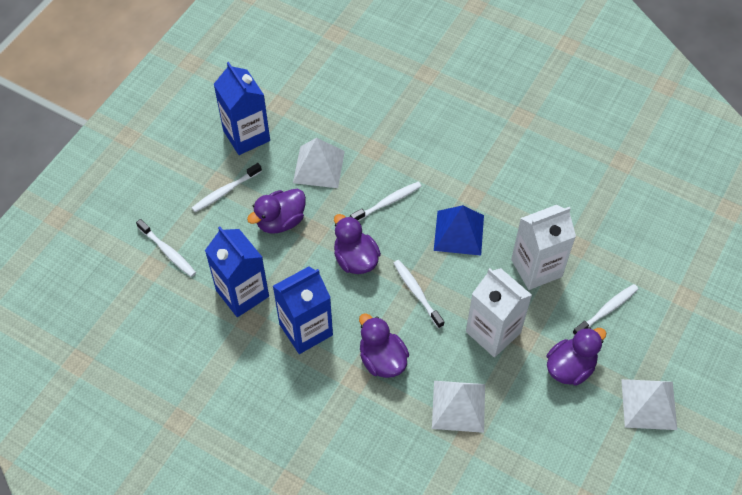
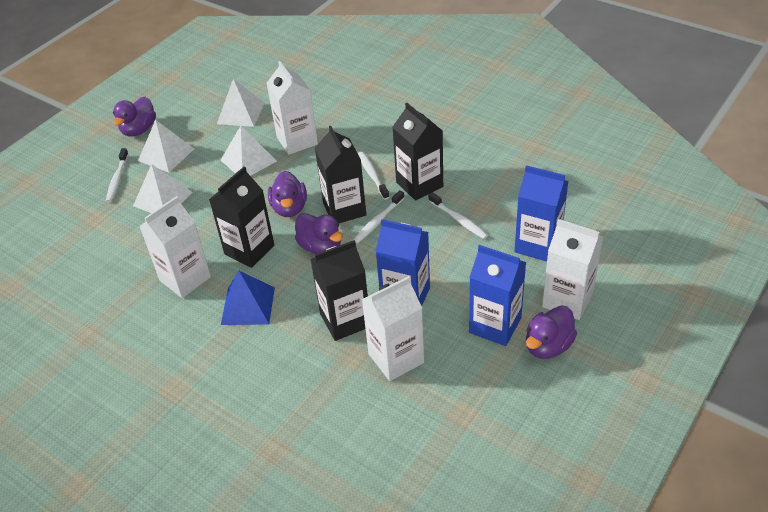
black carton: 0 -> 4
white carton: 2 -> 4
white pyramid: 3 -> 4
white toothbrush: 5 -> 4

